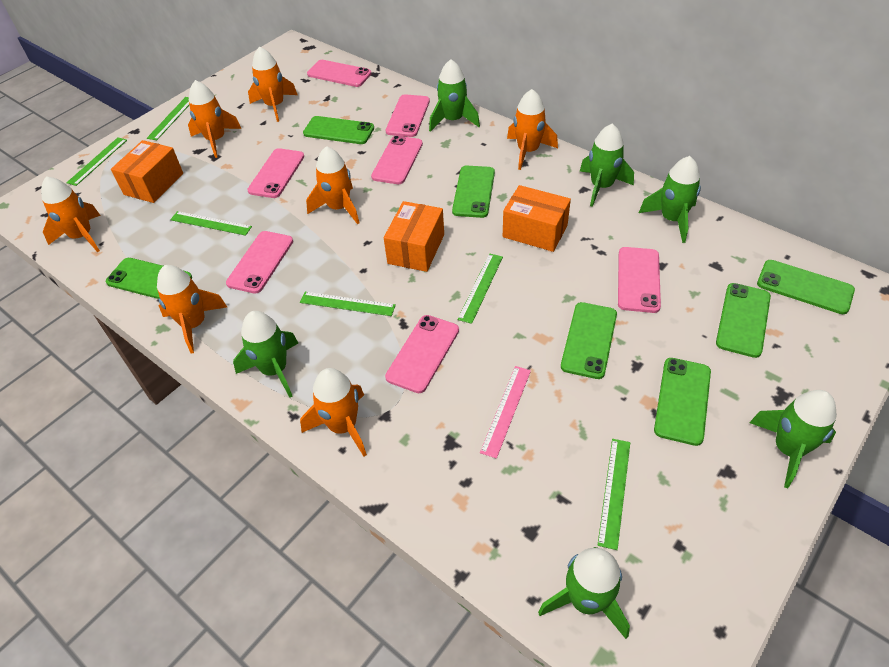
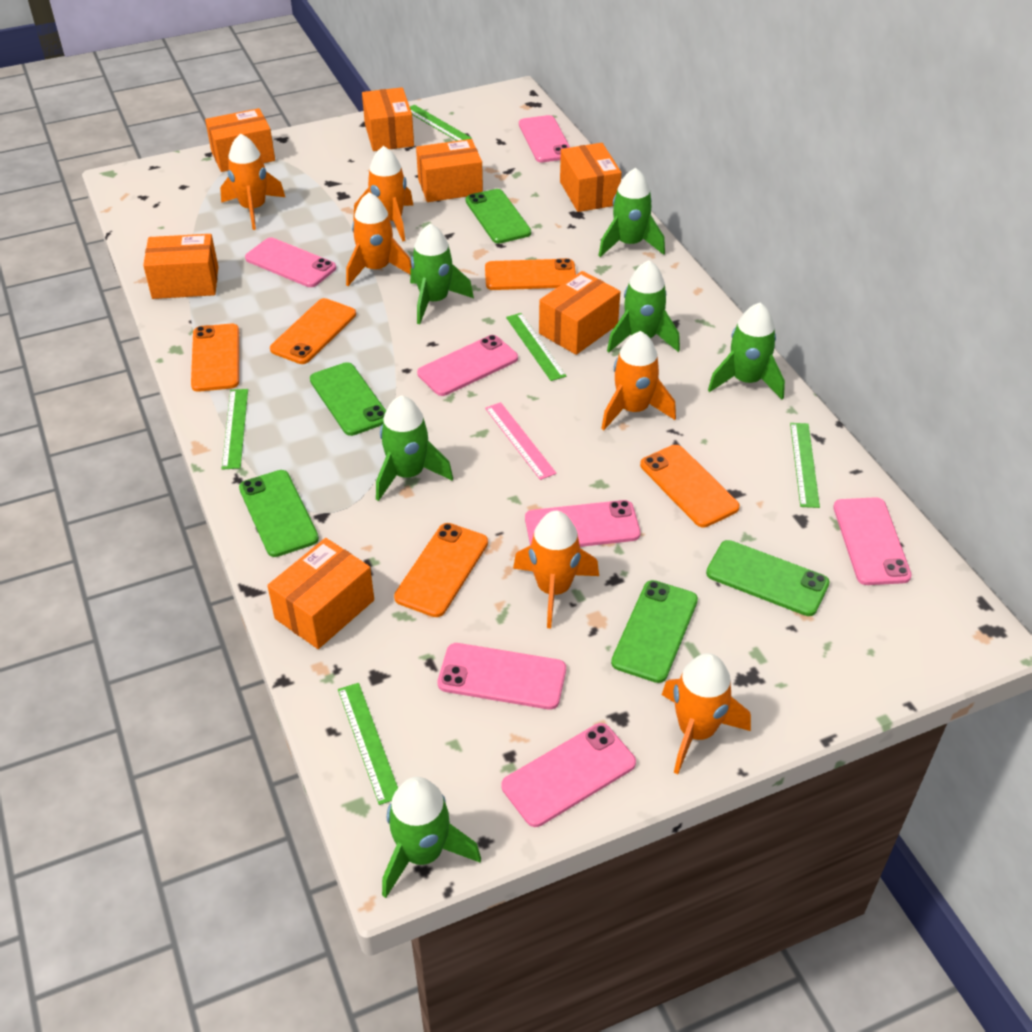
green phone: 7 -> 5
green ruler: 6 -> 5
orange box: 3 -> 7
orange phone: 0 -> 5
orange rocket: 7 -> 6

